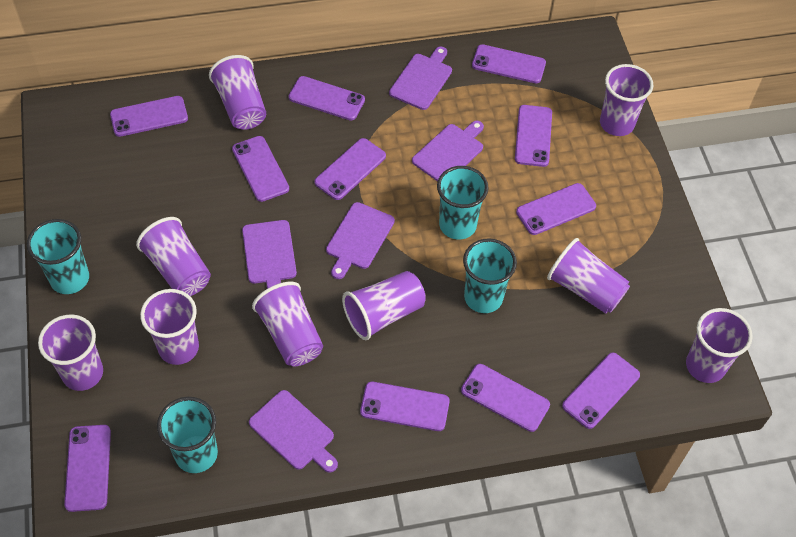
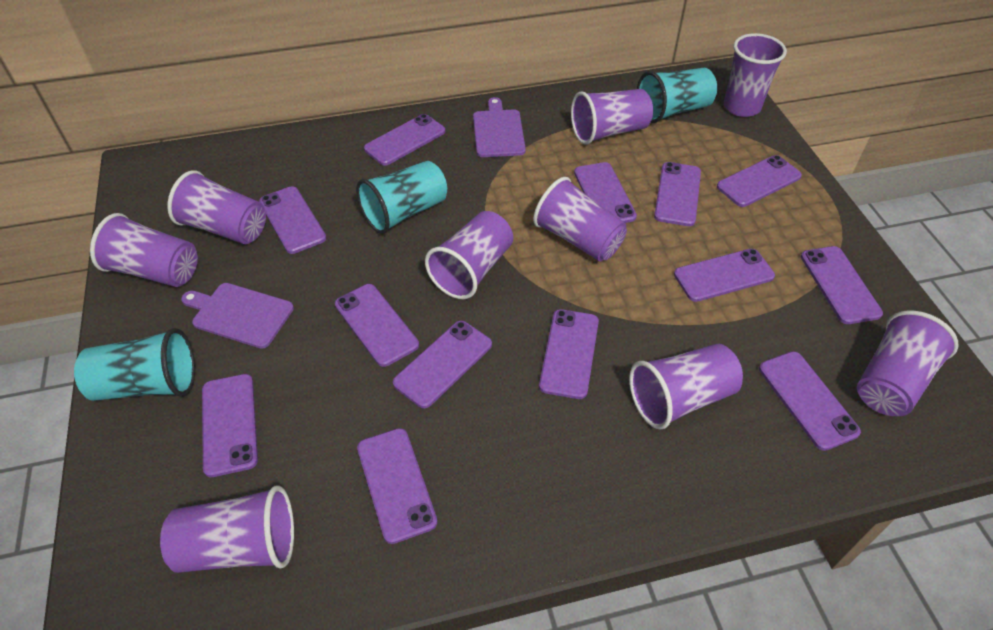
purple cutting board: 5 -> 2
purple phone: 11 -> 13
turquoise cup: 4 -> 3

